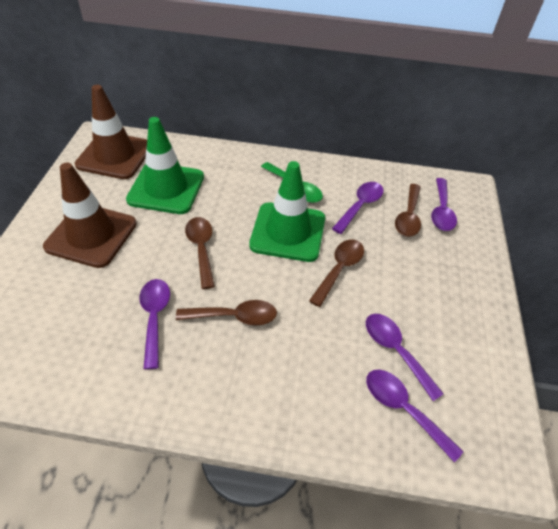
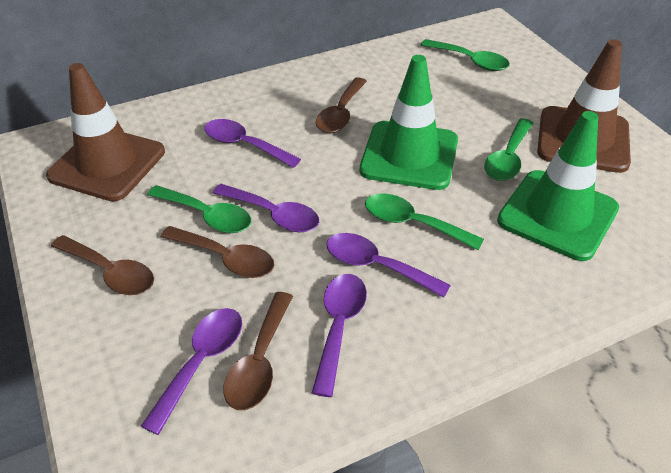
green spoon: 1 -> 4

